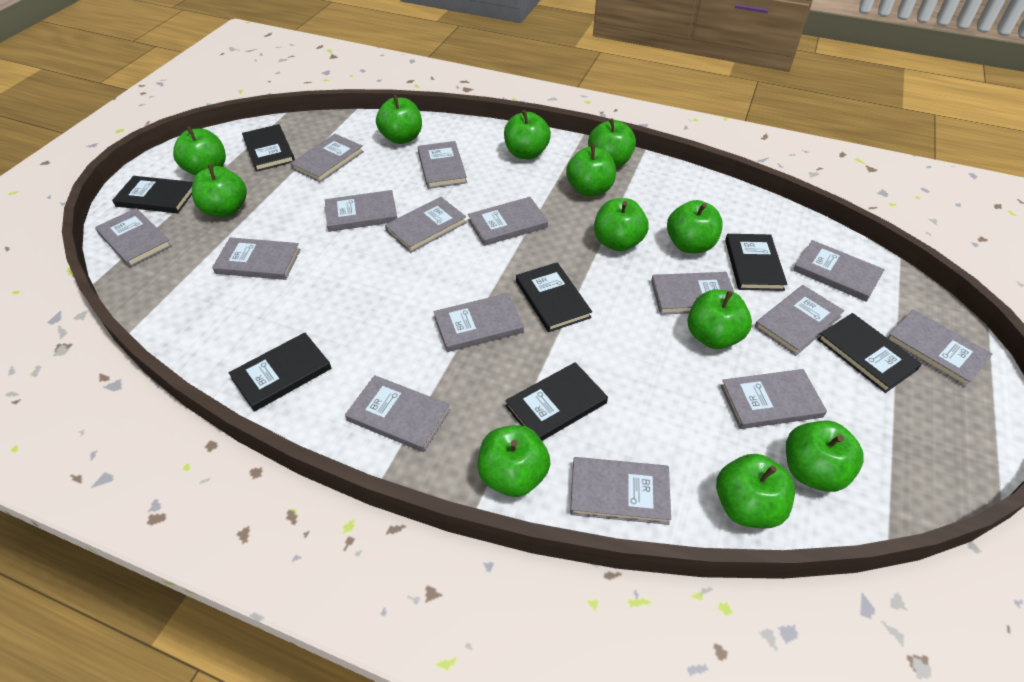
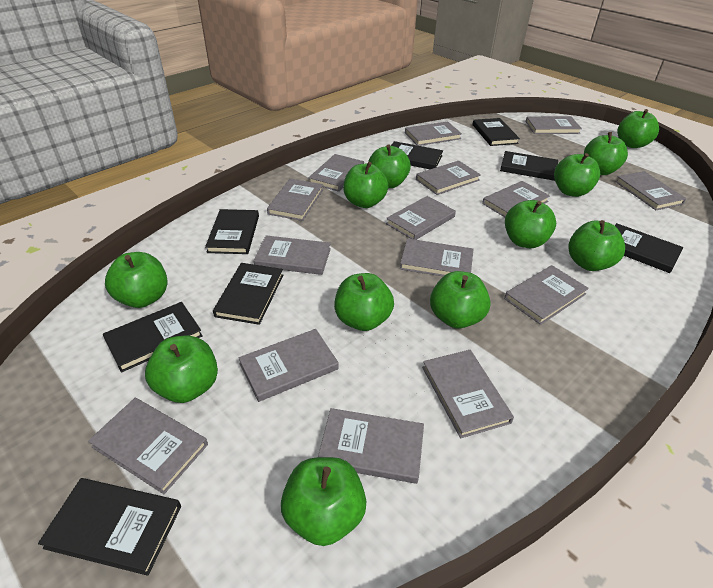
black book: 7 -> 8

